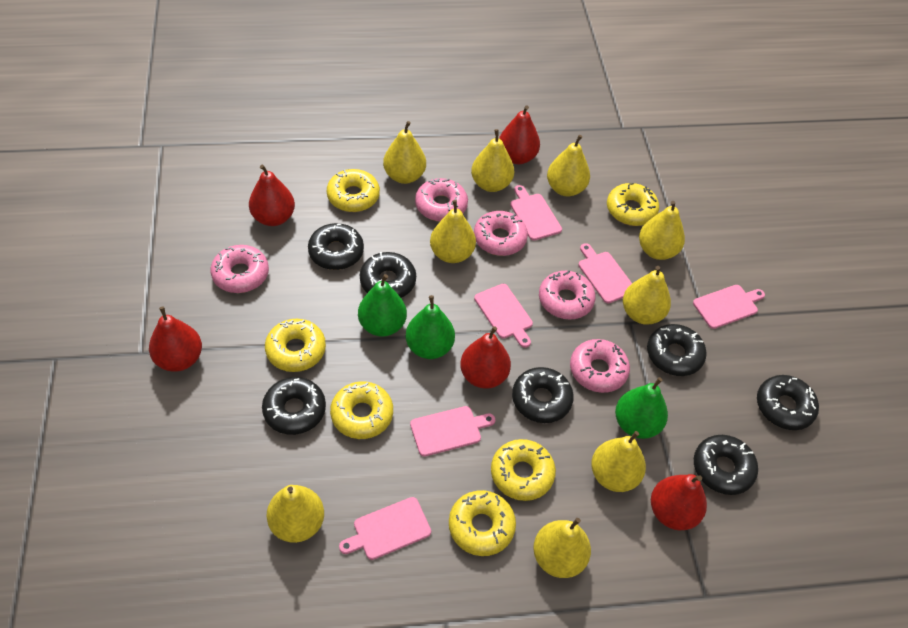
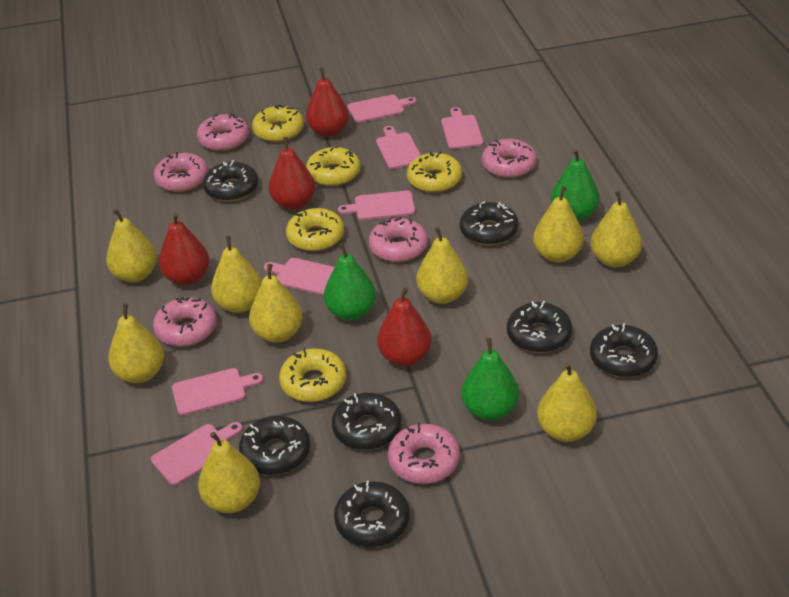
pink cutting board: 6 -> 7
pink donut: 5 -> 6
red pear: 5 -> 4
yellow donut: 6 -> 5

